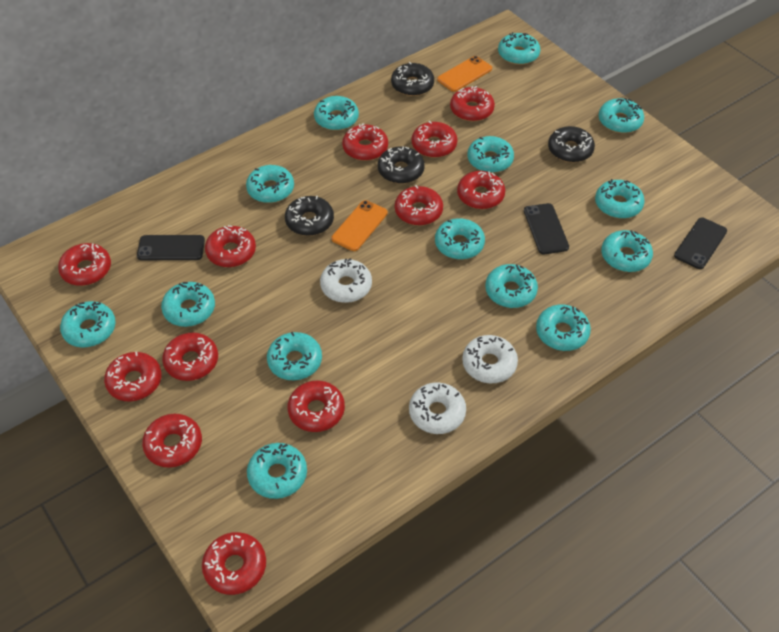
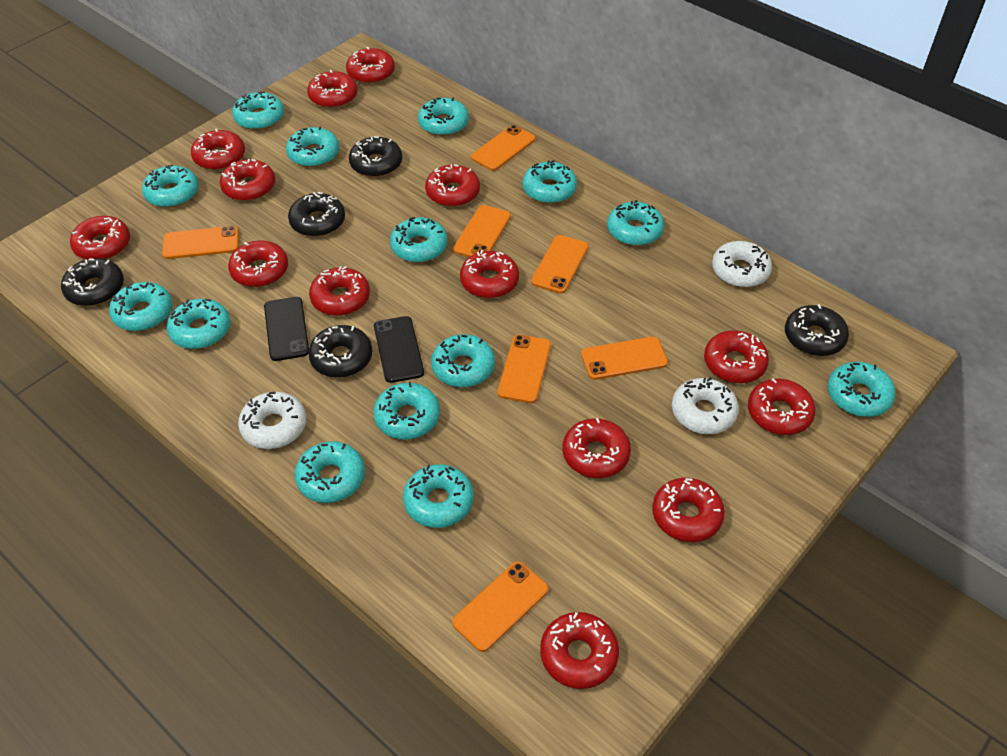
black donut: 4 -> 5
black phone: 3 -> 2
orange phone: 2 -> 7
red donut: 12 -> 14

